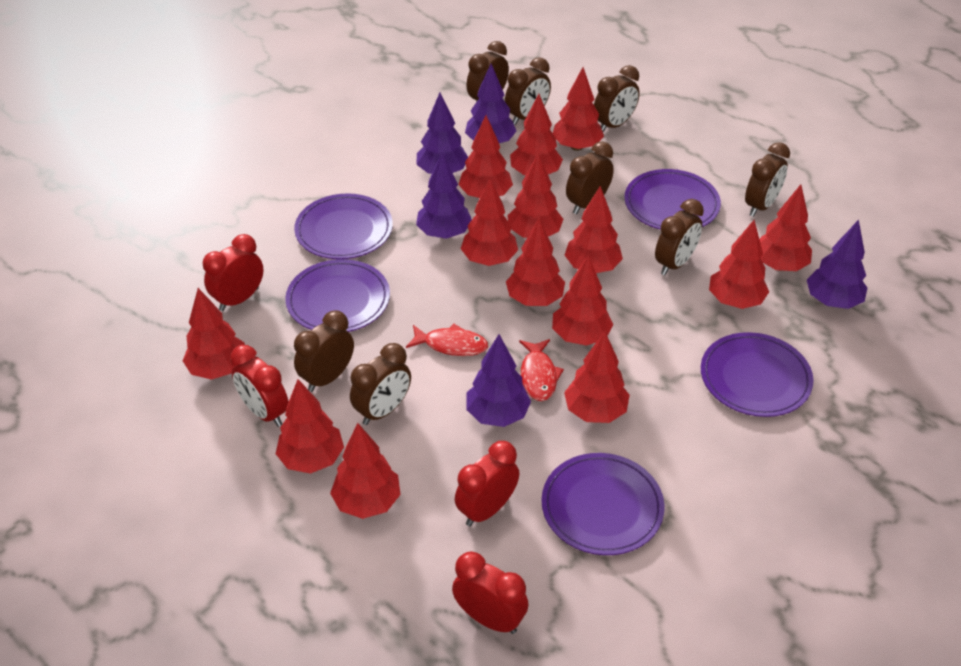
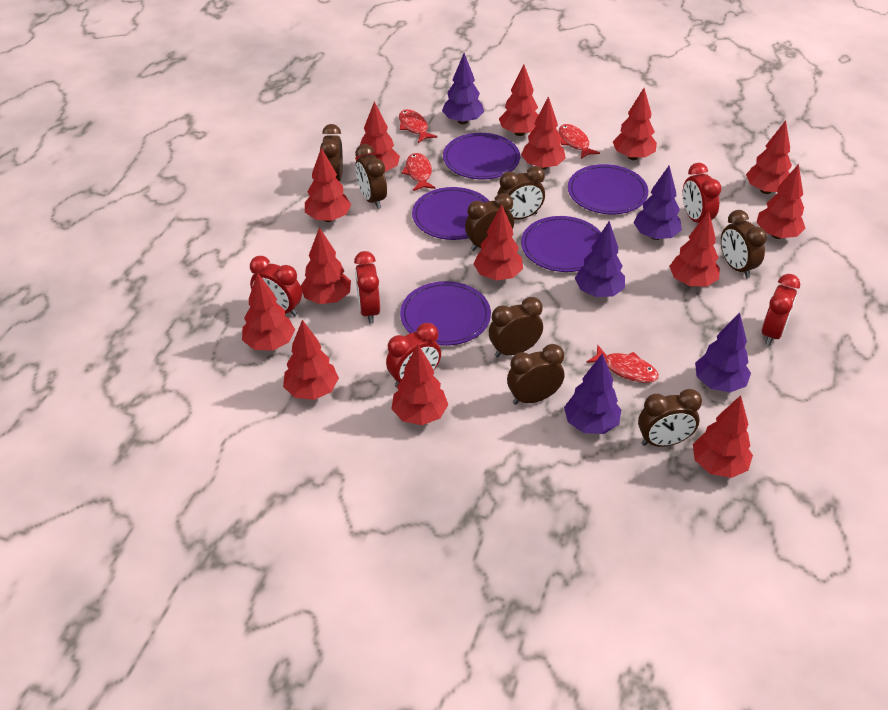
red clock: 4 -> 5
red fish: 2 -> 4

